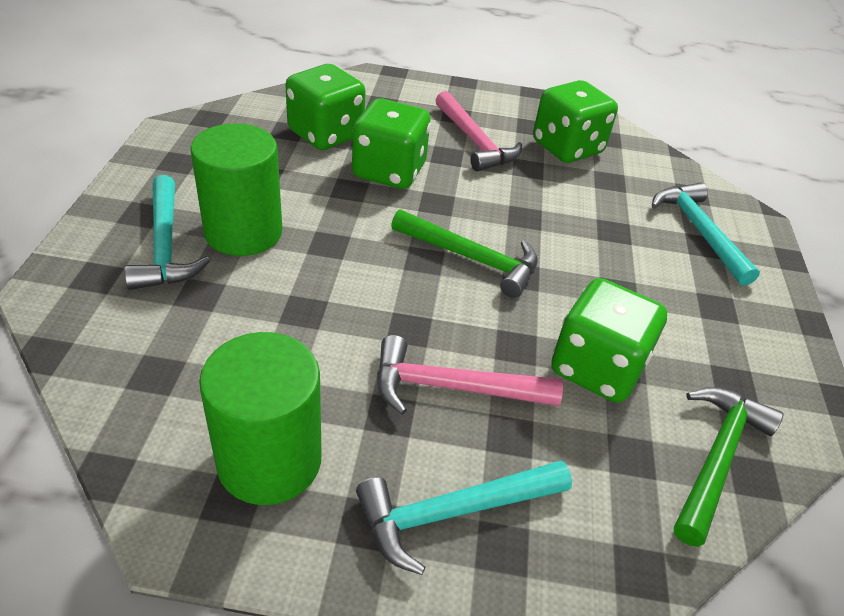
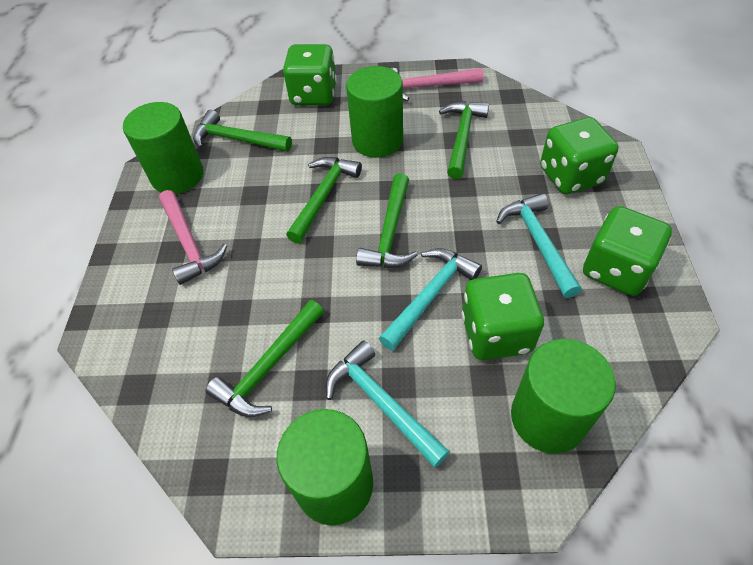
green cylinder: 2 -> 4
green hammer: 2 -> 5

